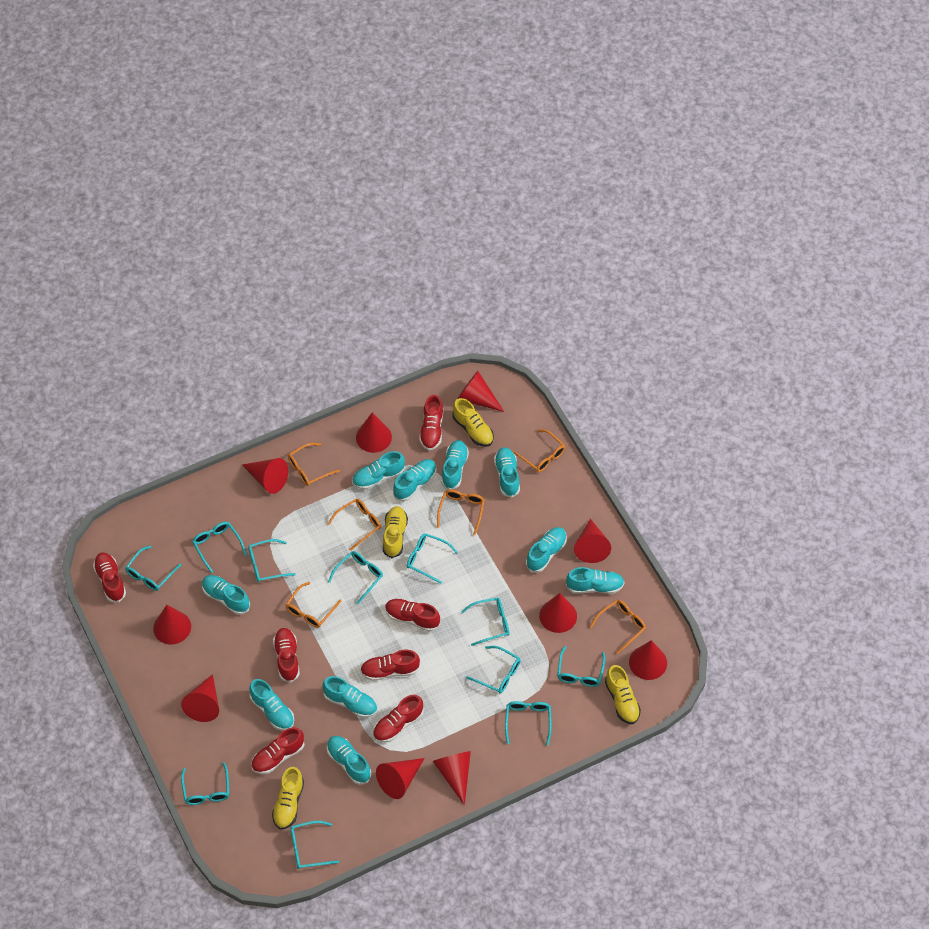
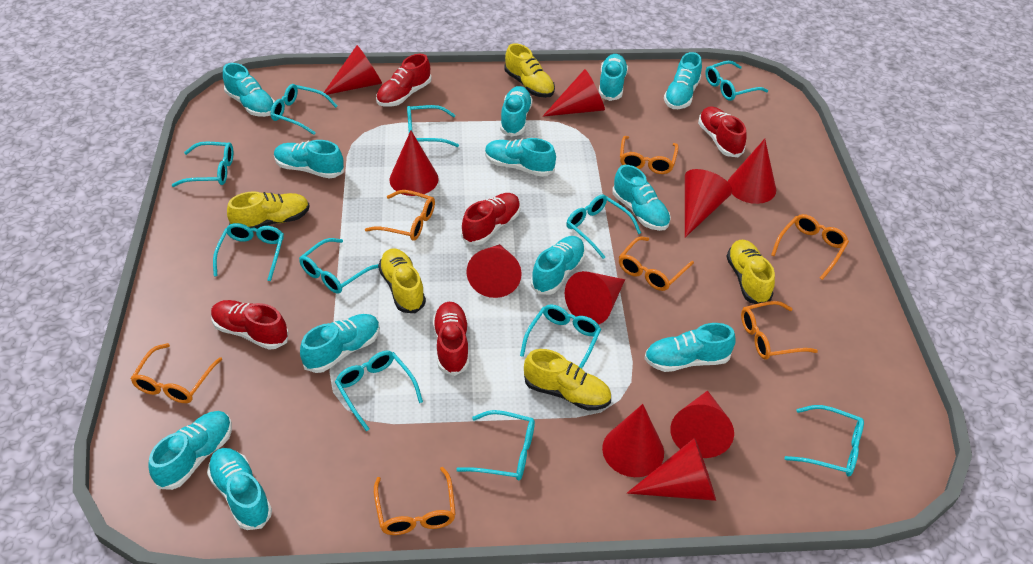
orange glasses: 6 -> 7
red shoe: 7 -> 5
turquoise shoe: 10 -> 12
yellow shoe: 4 -> 5

